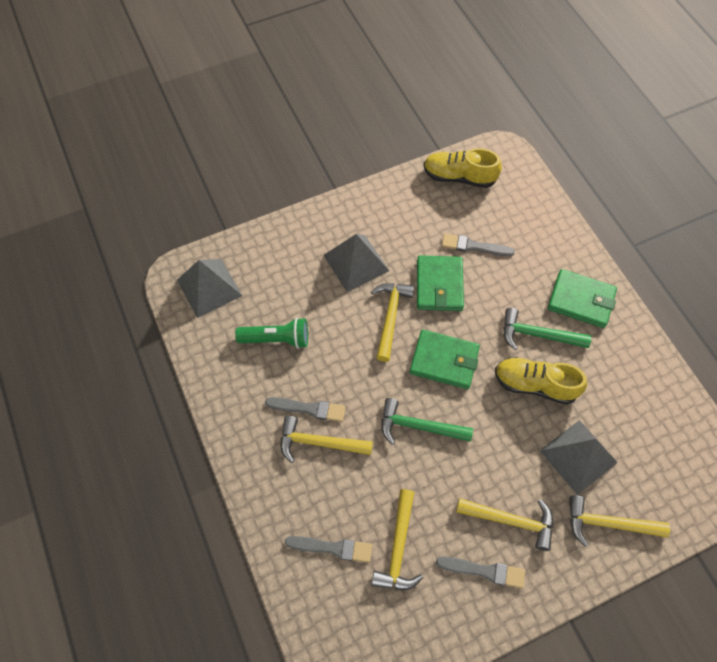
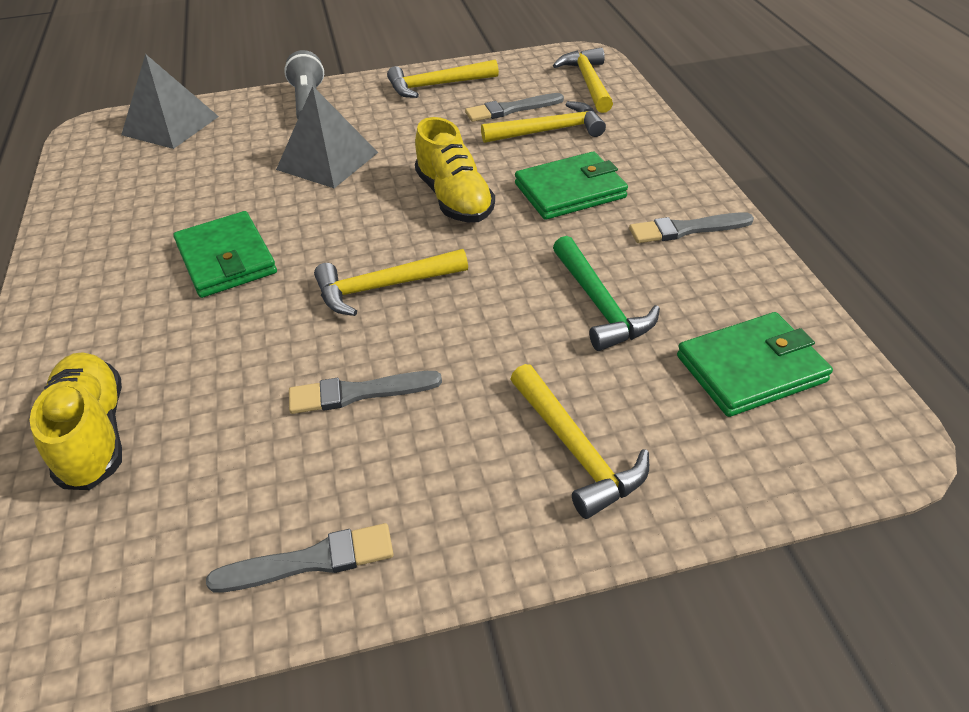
green flashlight: 1 -> 0
green hammer: 2 -> 1
grey flashlight: 0 -> 1
grey pyramid: 3 -> 2

